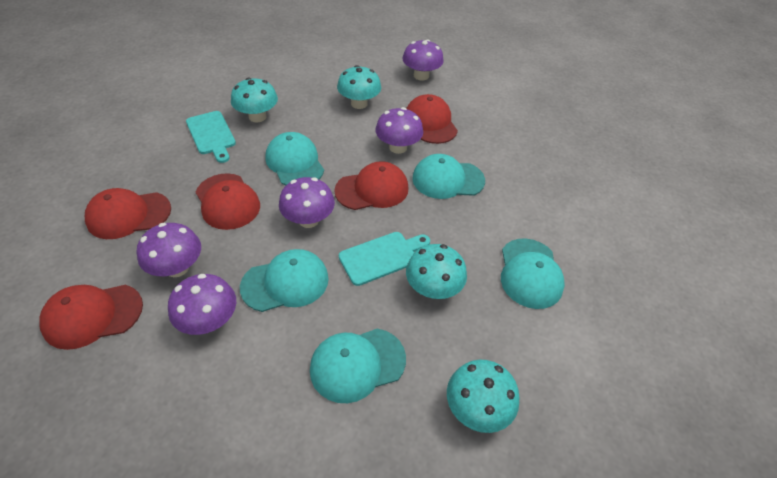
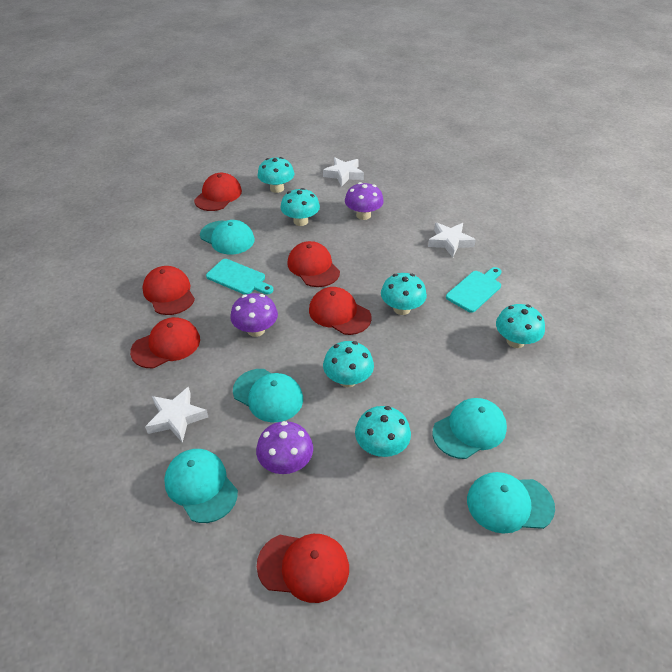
purple mushroom: 5 -> 3
red cap: 5 -> 6
turquoise mushroom: 4 -> 6
white star: 0 -> 3

